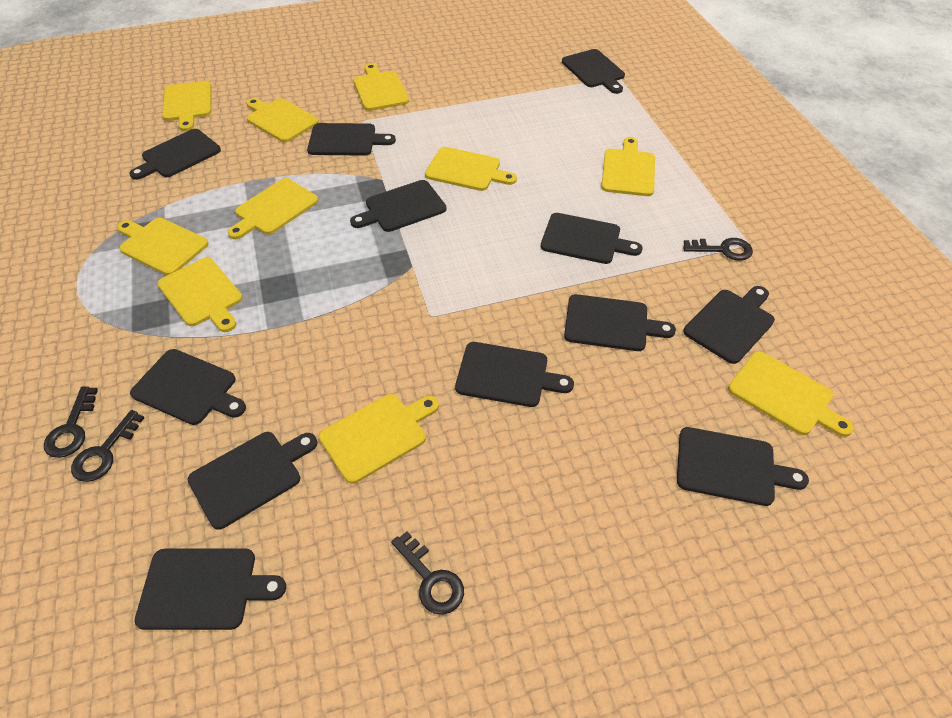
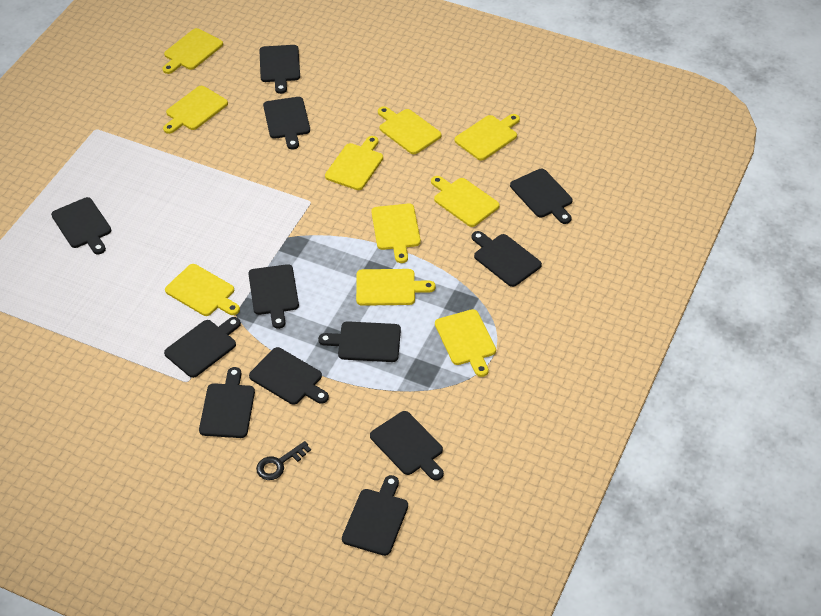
black key: 4 -> 1

